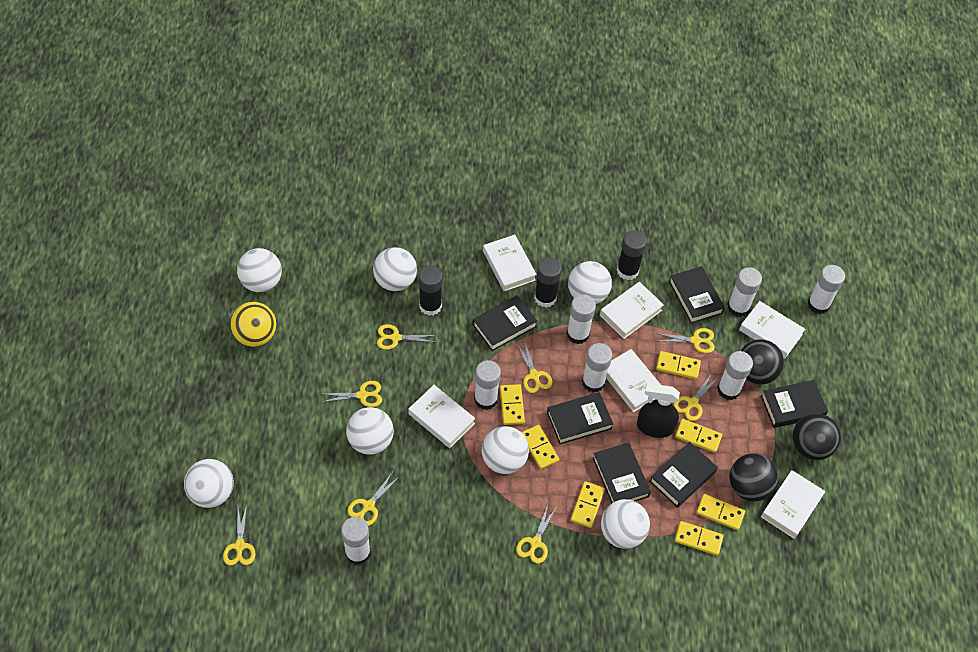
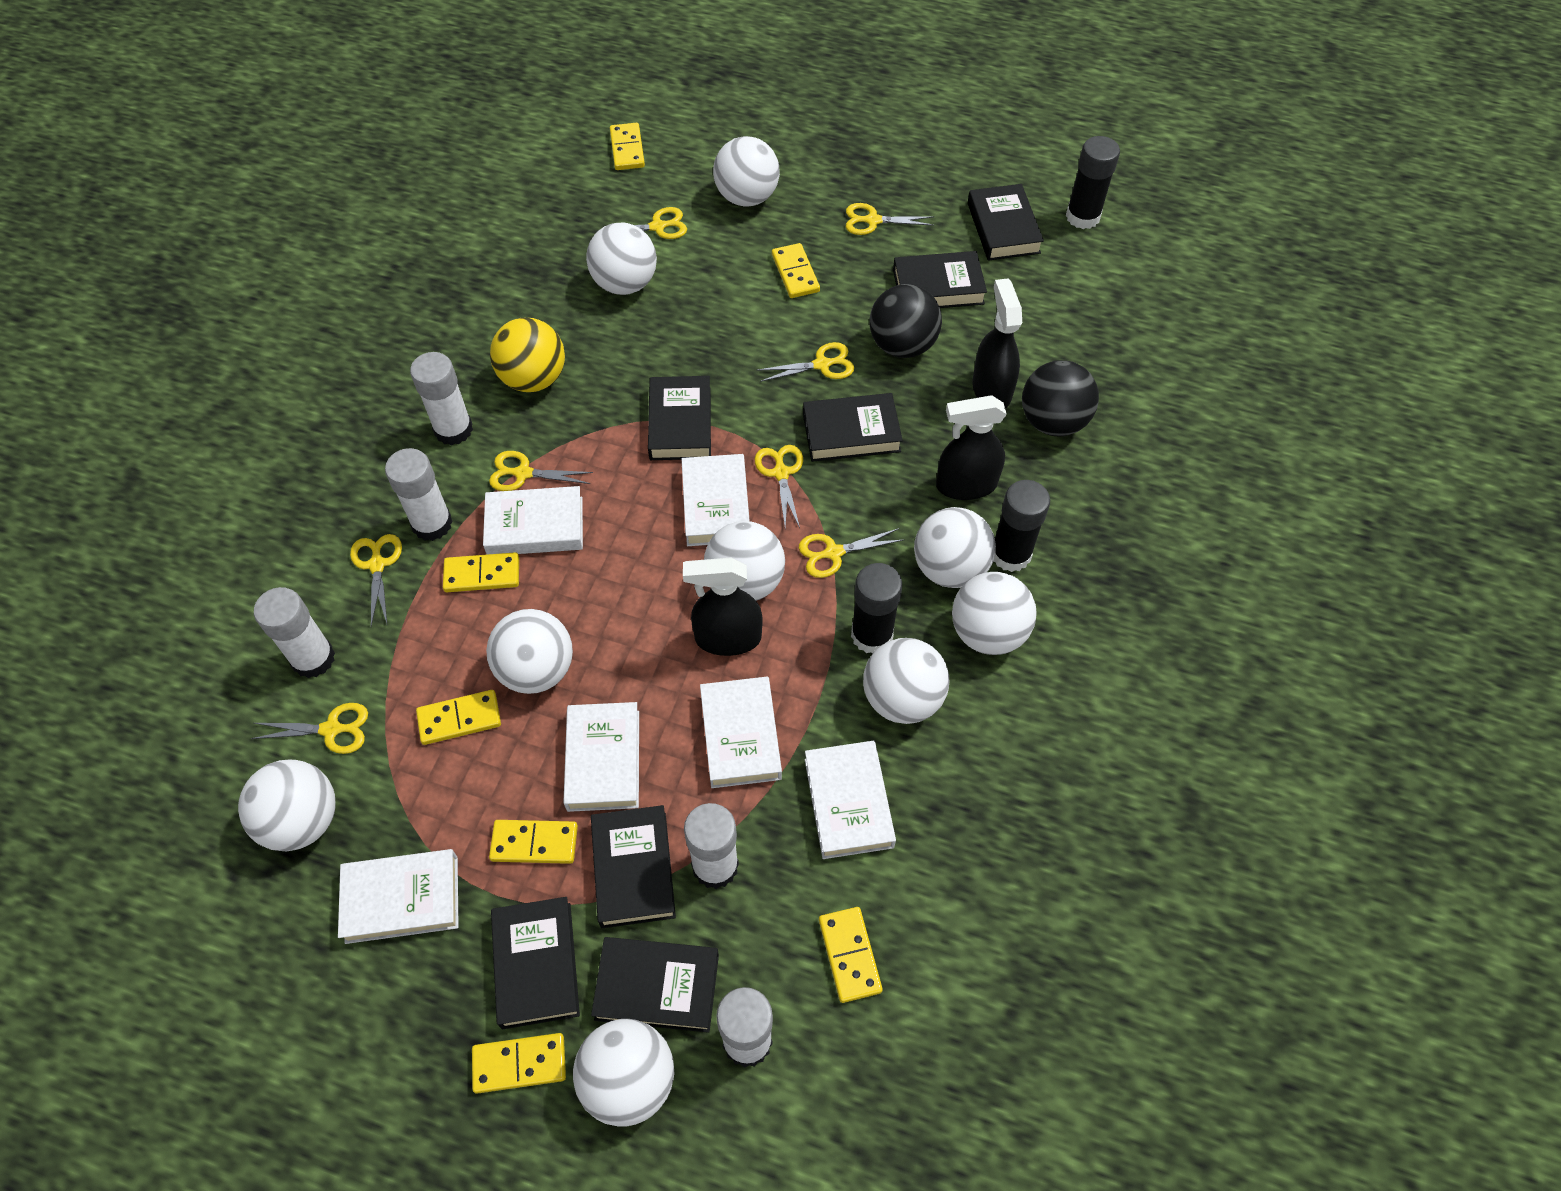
black ball: 3 -> 2
black book: 6 -> 7
black spray bottle: 1 -> 3
white ball: 7 -> 9
white glue stick: 7 -> 5

